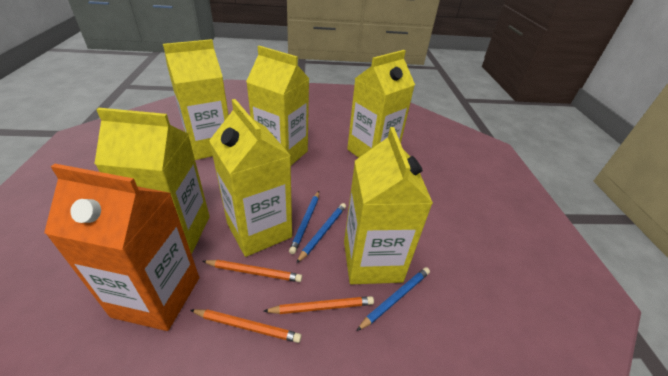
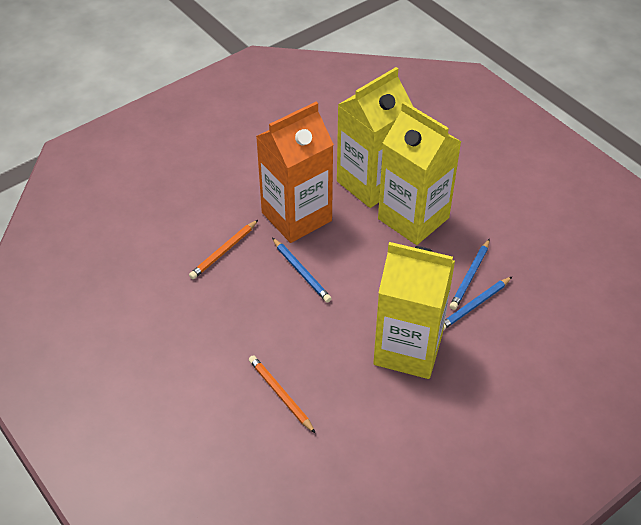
orange pencil: 3 -> 2
yellow carton: 6 -> 3

